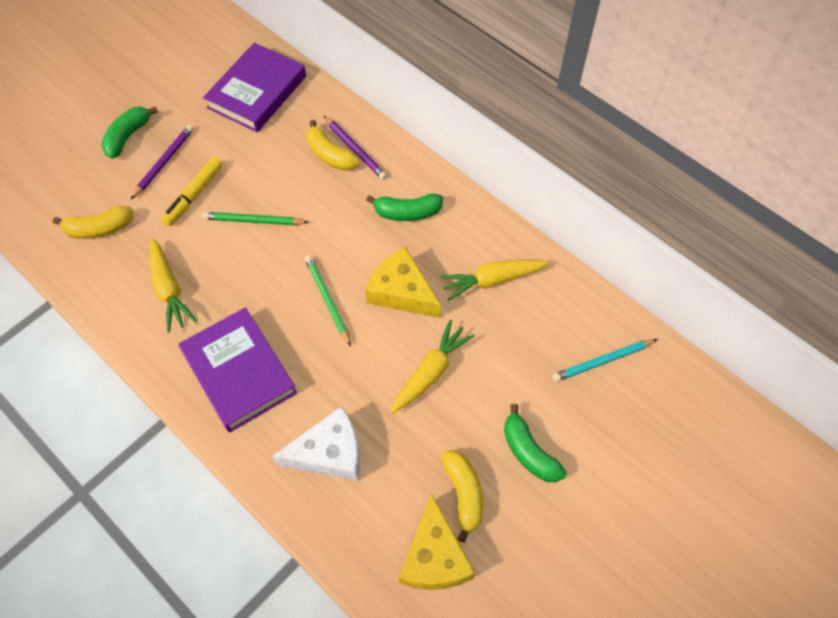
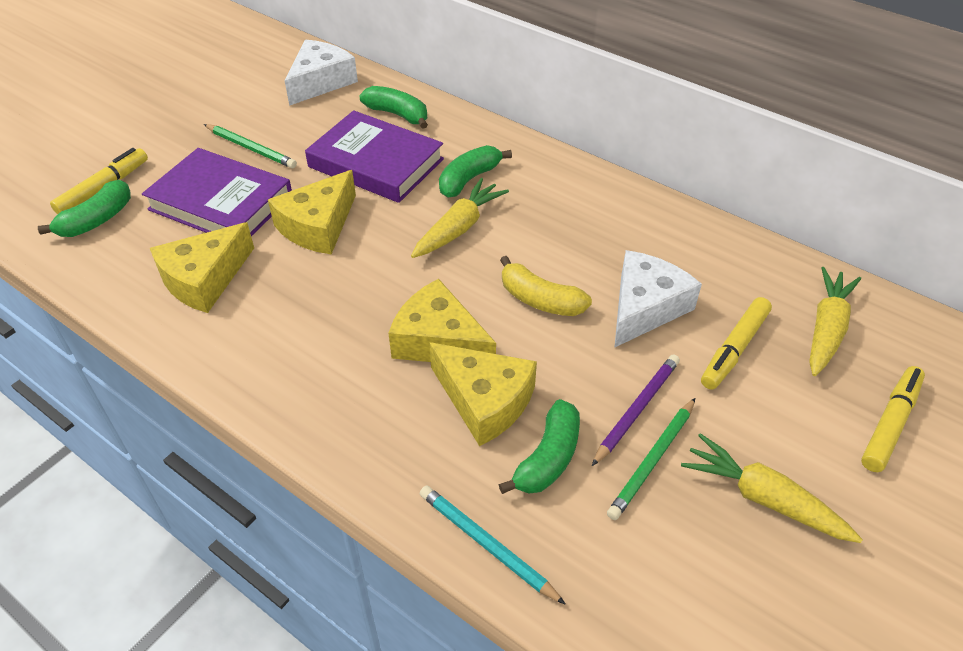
green banana: 3 -> 4
purple pencil: 2 -> 1
white cheese: 1 -> 2
yellow banana: 3 -> 1
yellow cheese: 2 -> 4
yellow marker: 1 -> 3

